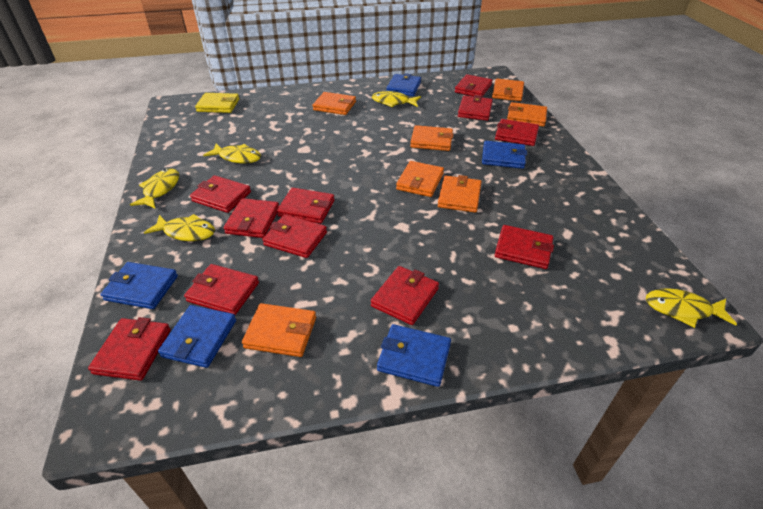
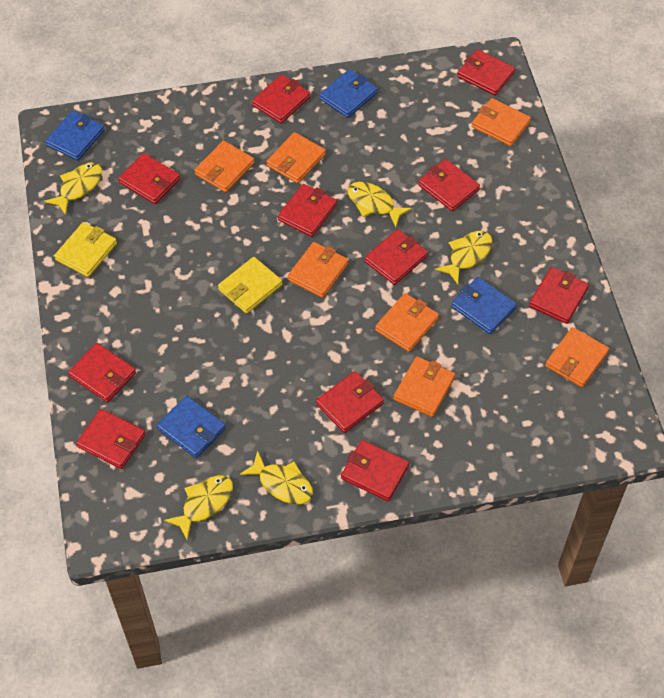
blue wallet: 5 -> 4
yellow wallet: 1 -> 2

